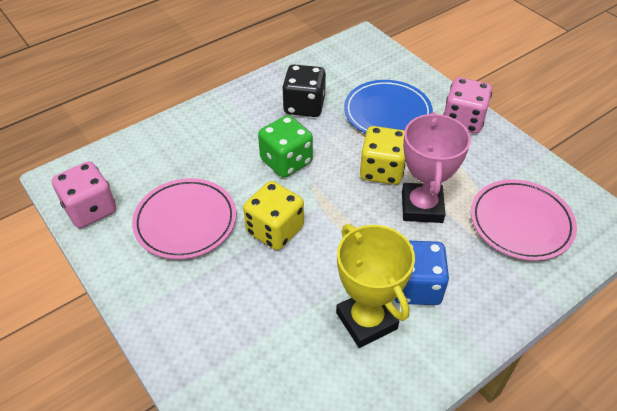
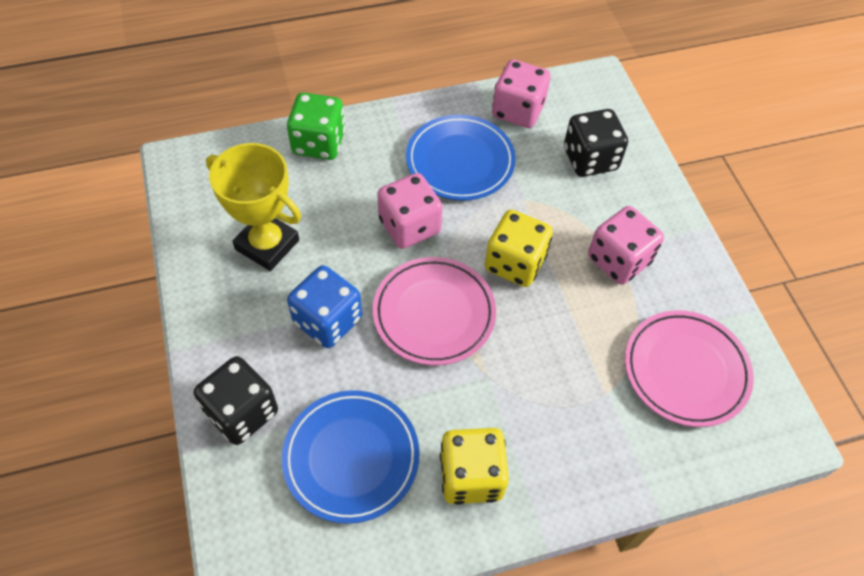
black dice: 1 -> 2
blue plate: 1 -> 2
pink dice: 2 -> 3
pink trophy: 1 -> 0

